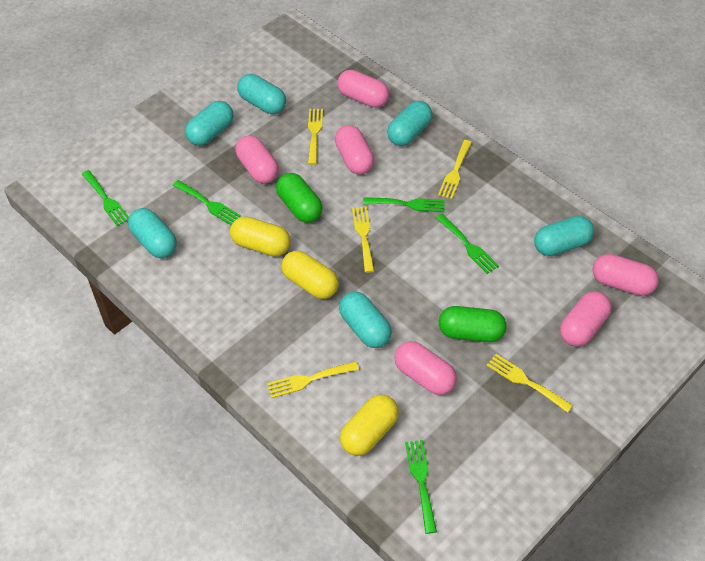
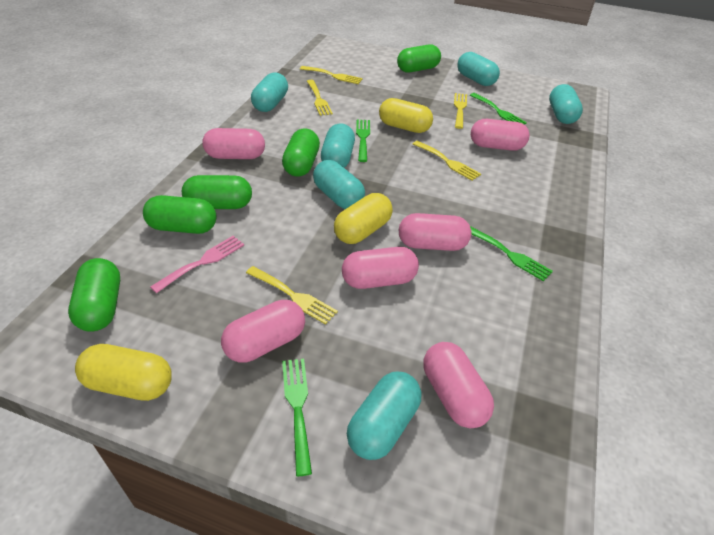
green capsule: 2 -> 5
green fork: 5 -> 4
pink fork: 0 -> 1

